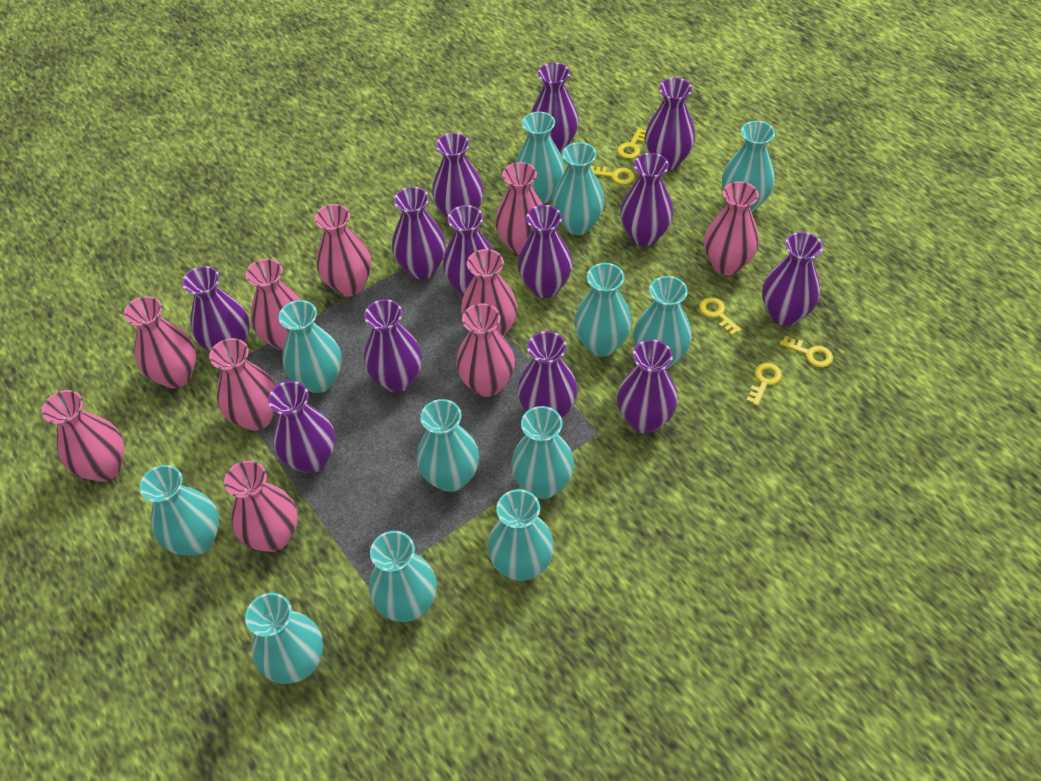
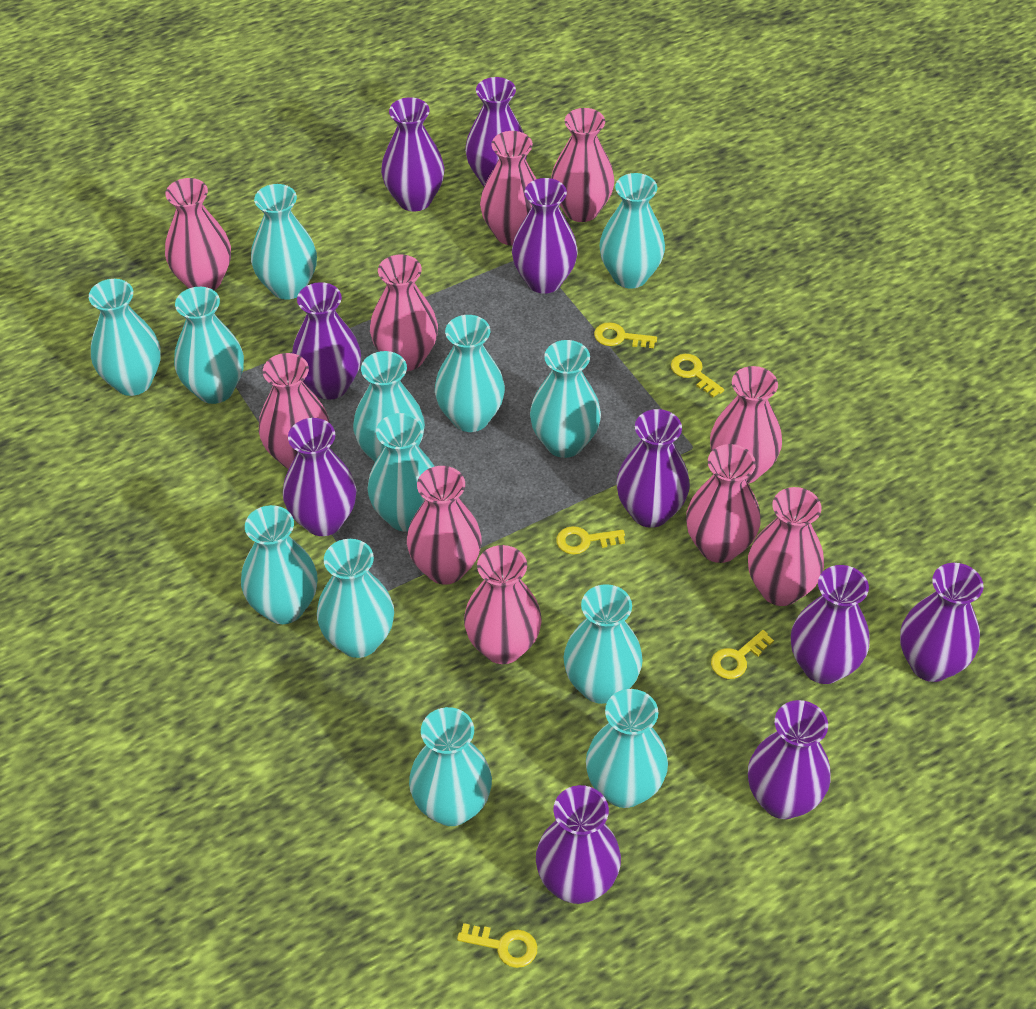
purple vase: 13 -> 10
turquoise vase: 12 -> 13

